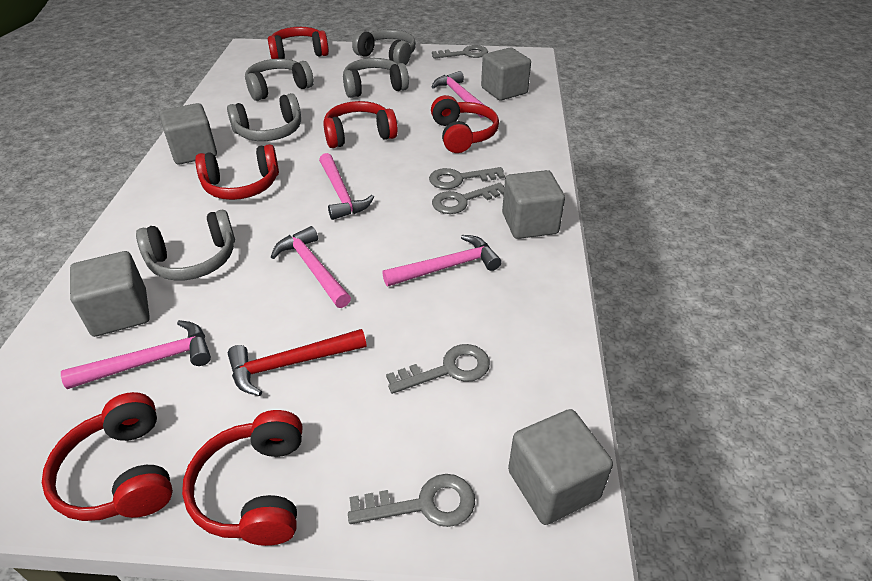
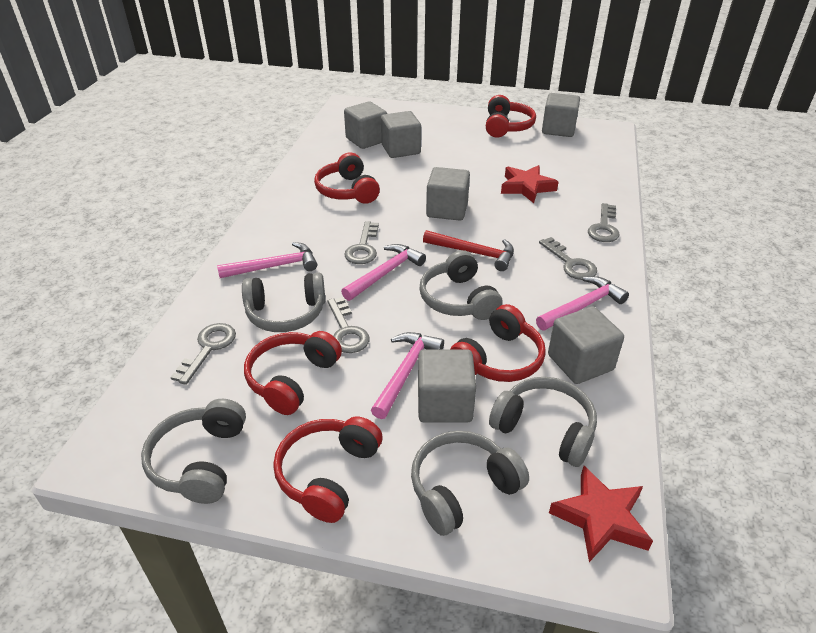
grey cube: 5 -> 6
pink hammer: 5 -> 4
red headphones: 6 -> 5
red star: 0 -> 2

